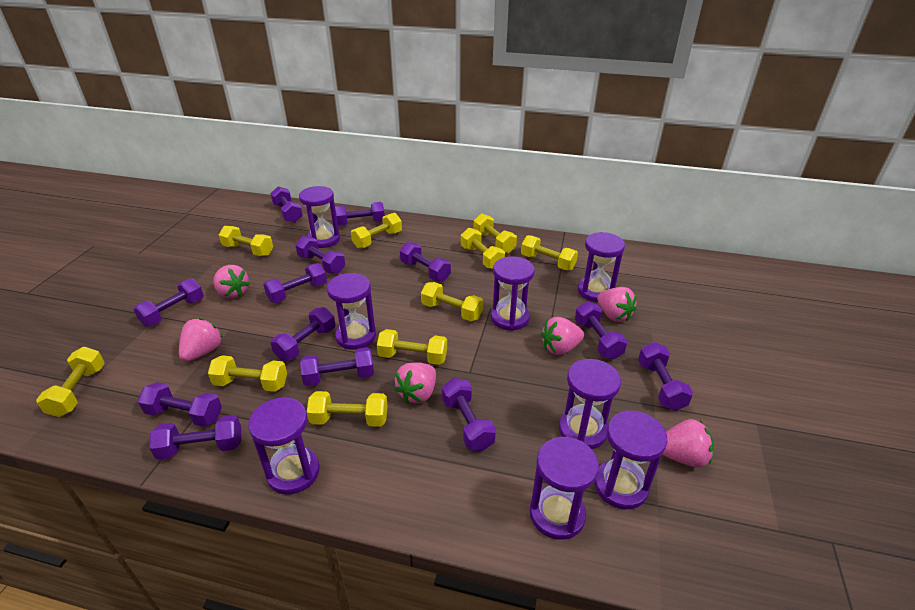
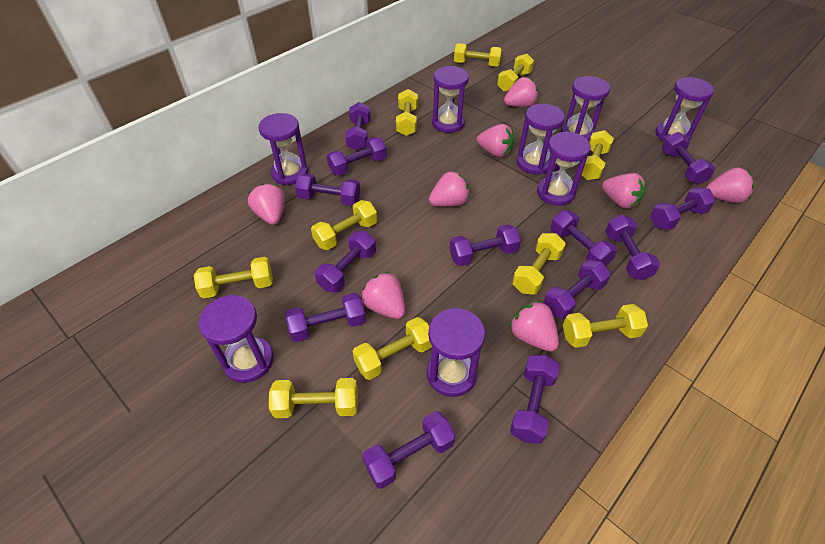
pink strawberry: 6 -> 8

